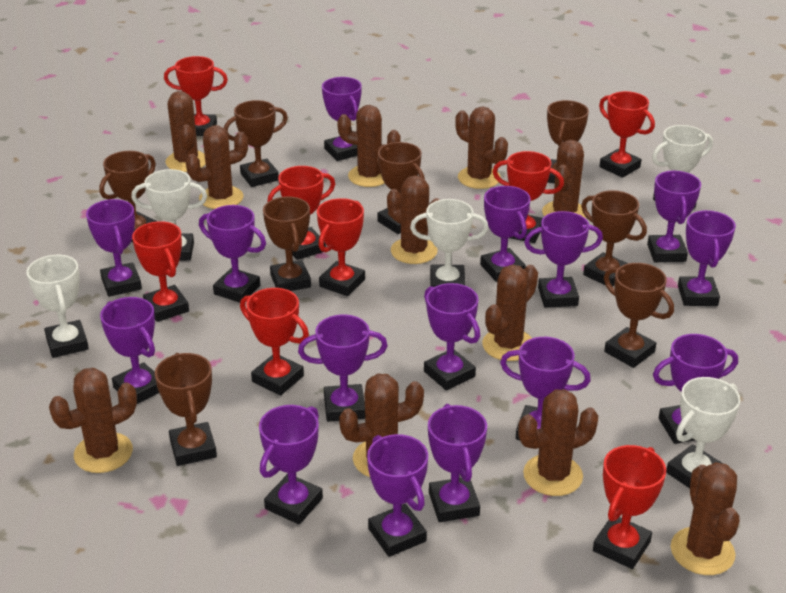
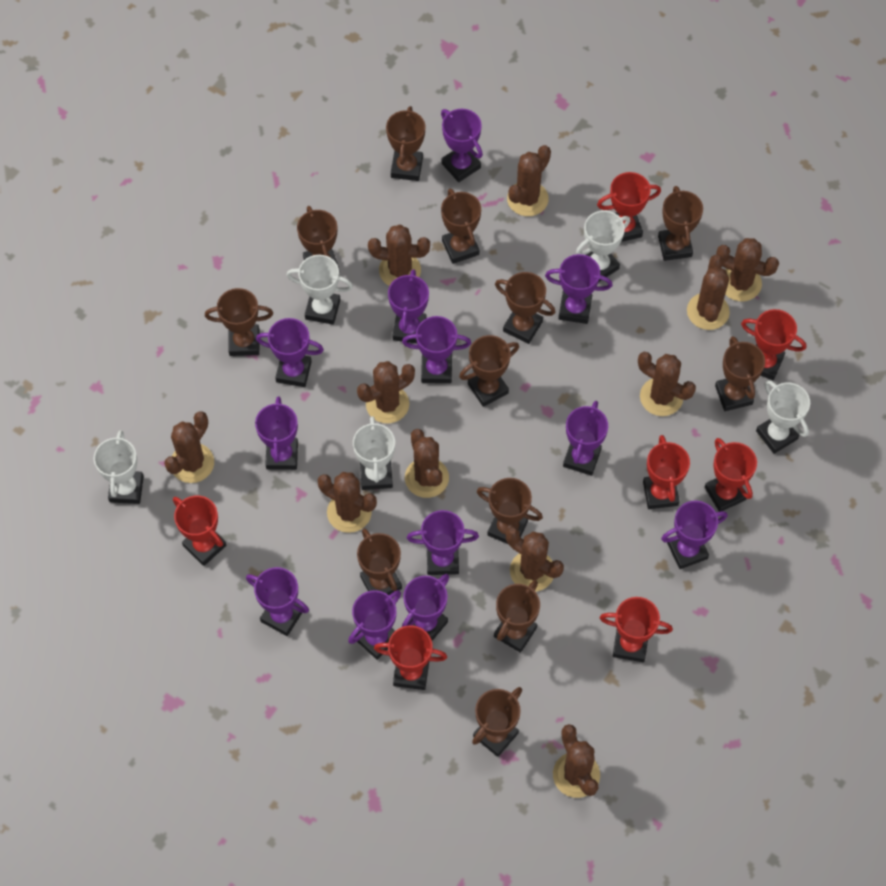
brown trophy: 8 -> 12
purple trophy: 15 -> 12
red trophy: 8 -> 7

